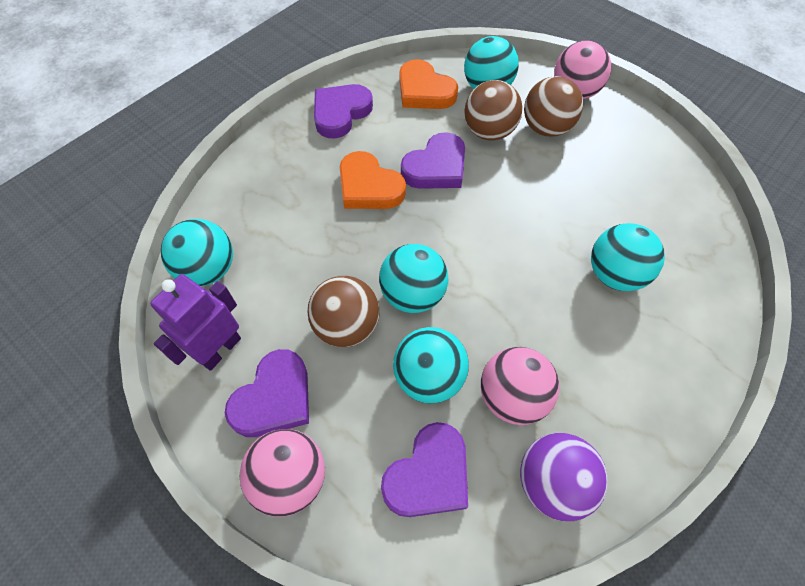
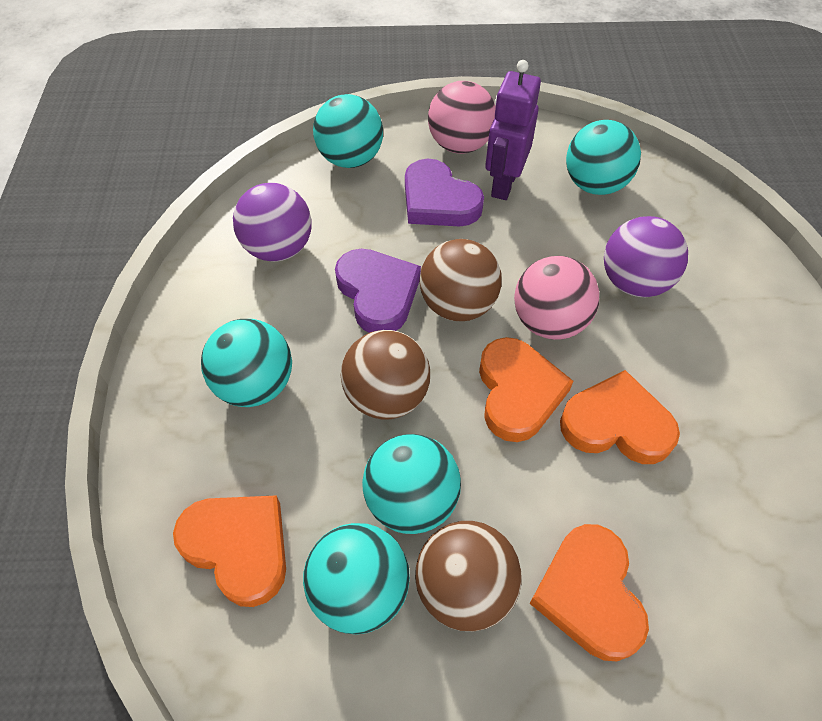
orange heart: 2 -> 4
pink ball: 3 -> 2
purple ball: 1 -> 2
purple heart: 4 -> 2

